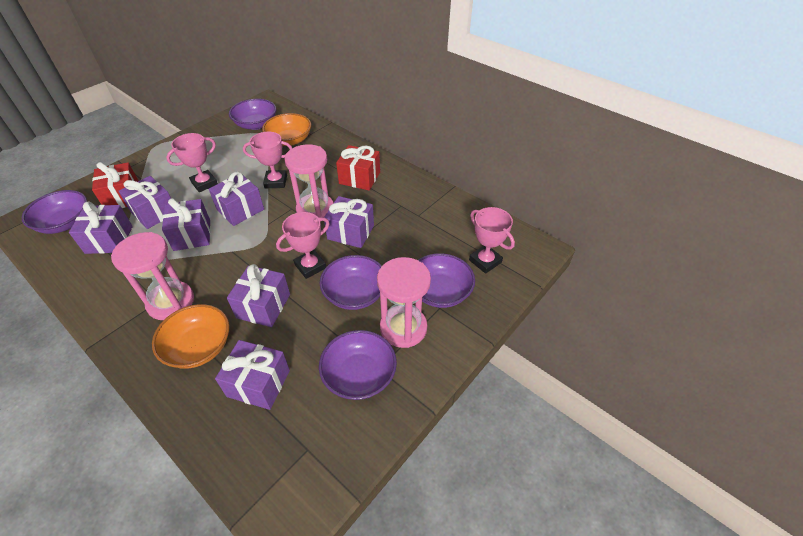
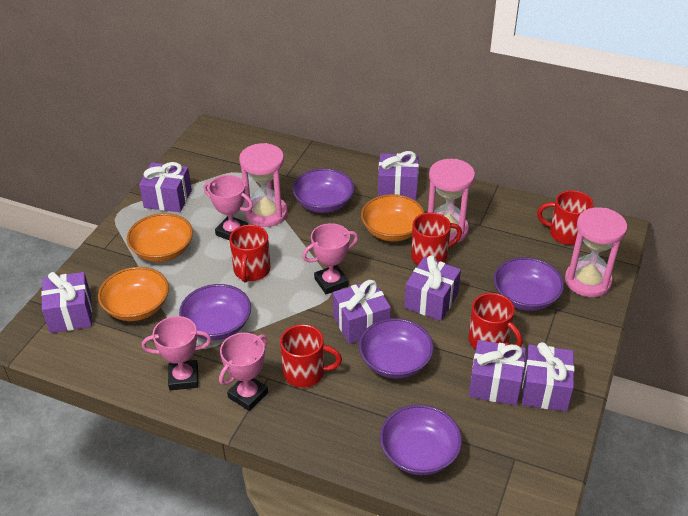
orange bowl: 2 -> 3
red gift: 2 -> 0
red mug: 0 -> 5

